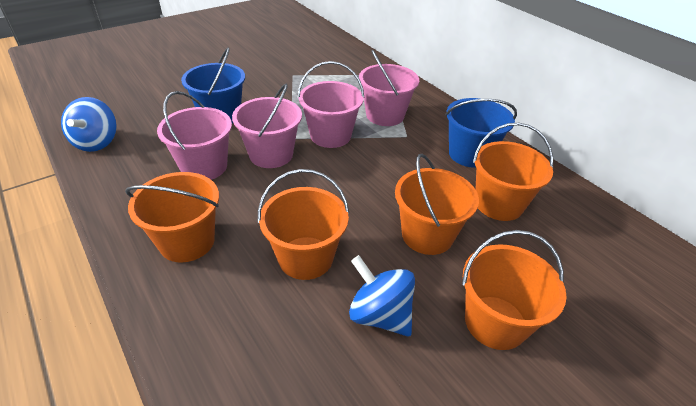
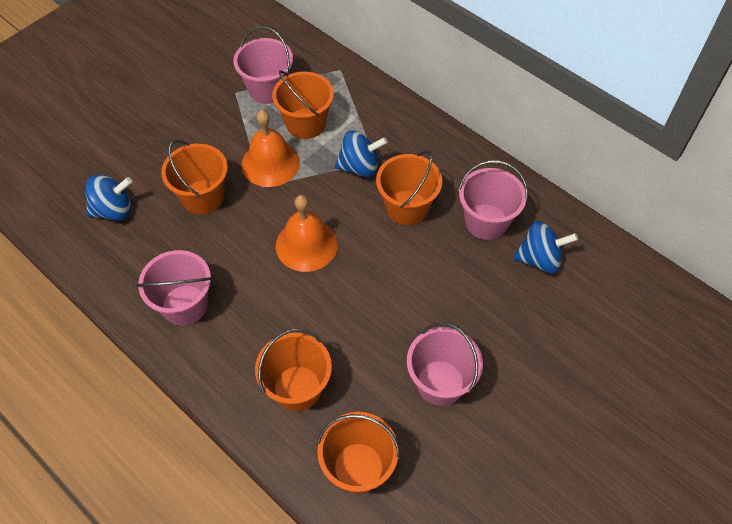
blue bucket: 2 -> 0
blue spinning top: 2 -> 3
orange bell: 0 -> 2

